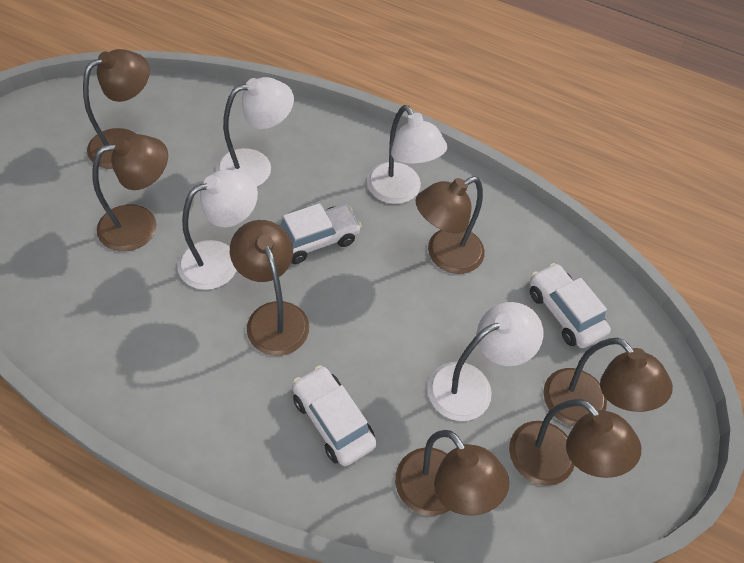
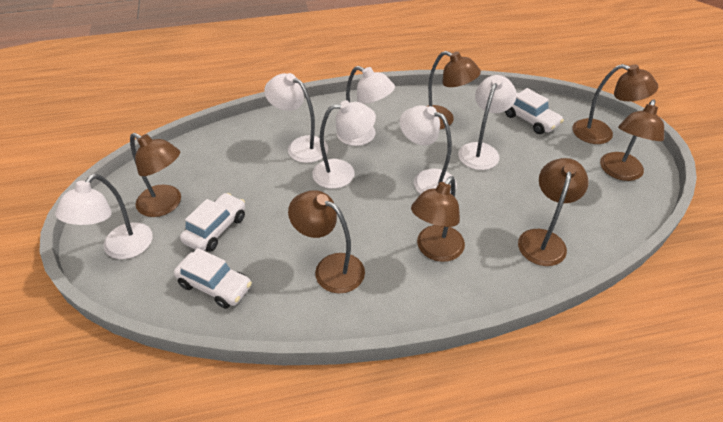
white lamp: 4 -> 6

